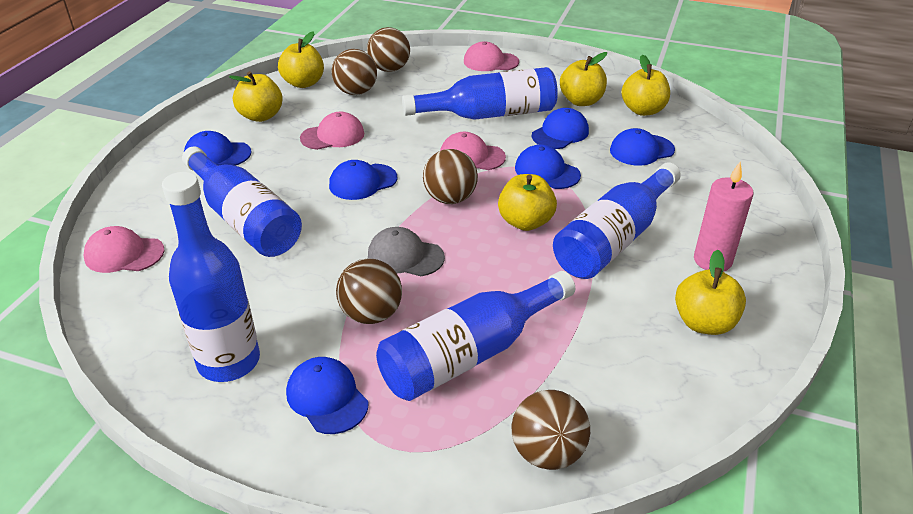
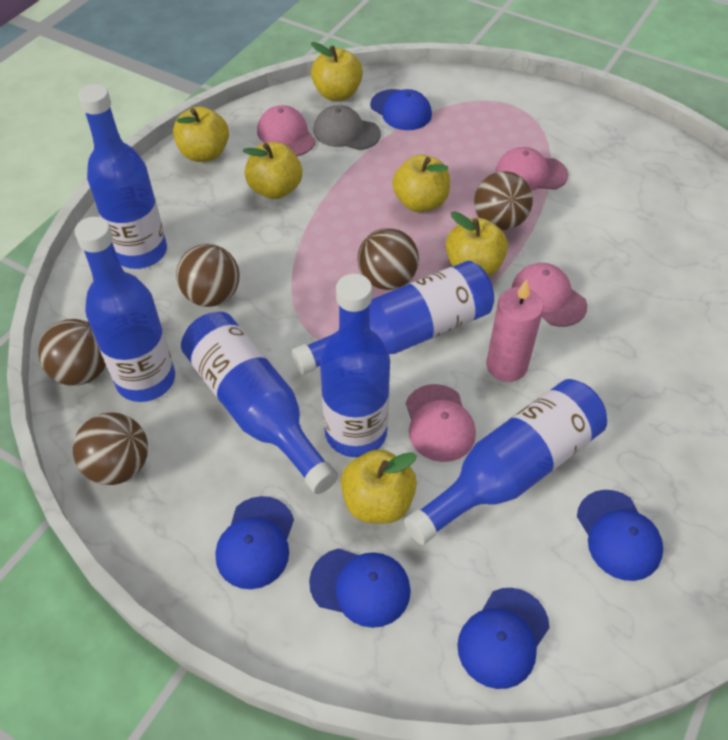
blue bottle: 5 -> 6
blue cap: 6 -> 5

